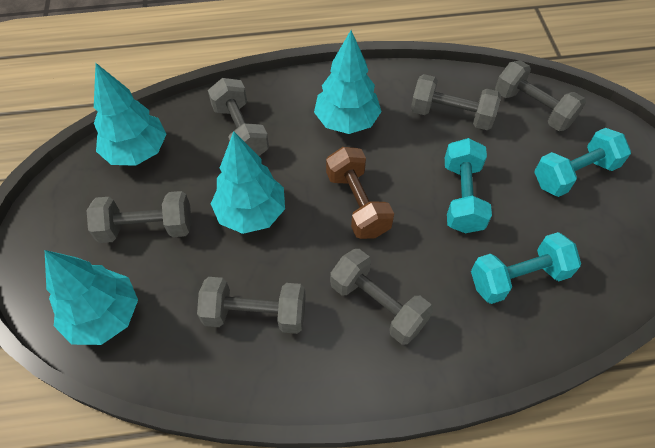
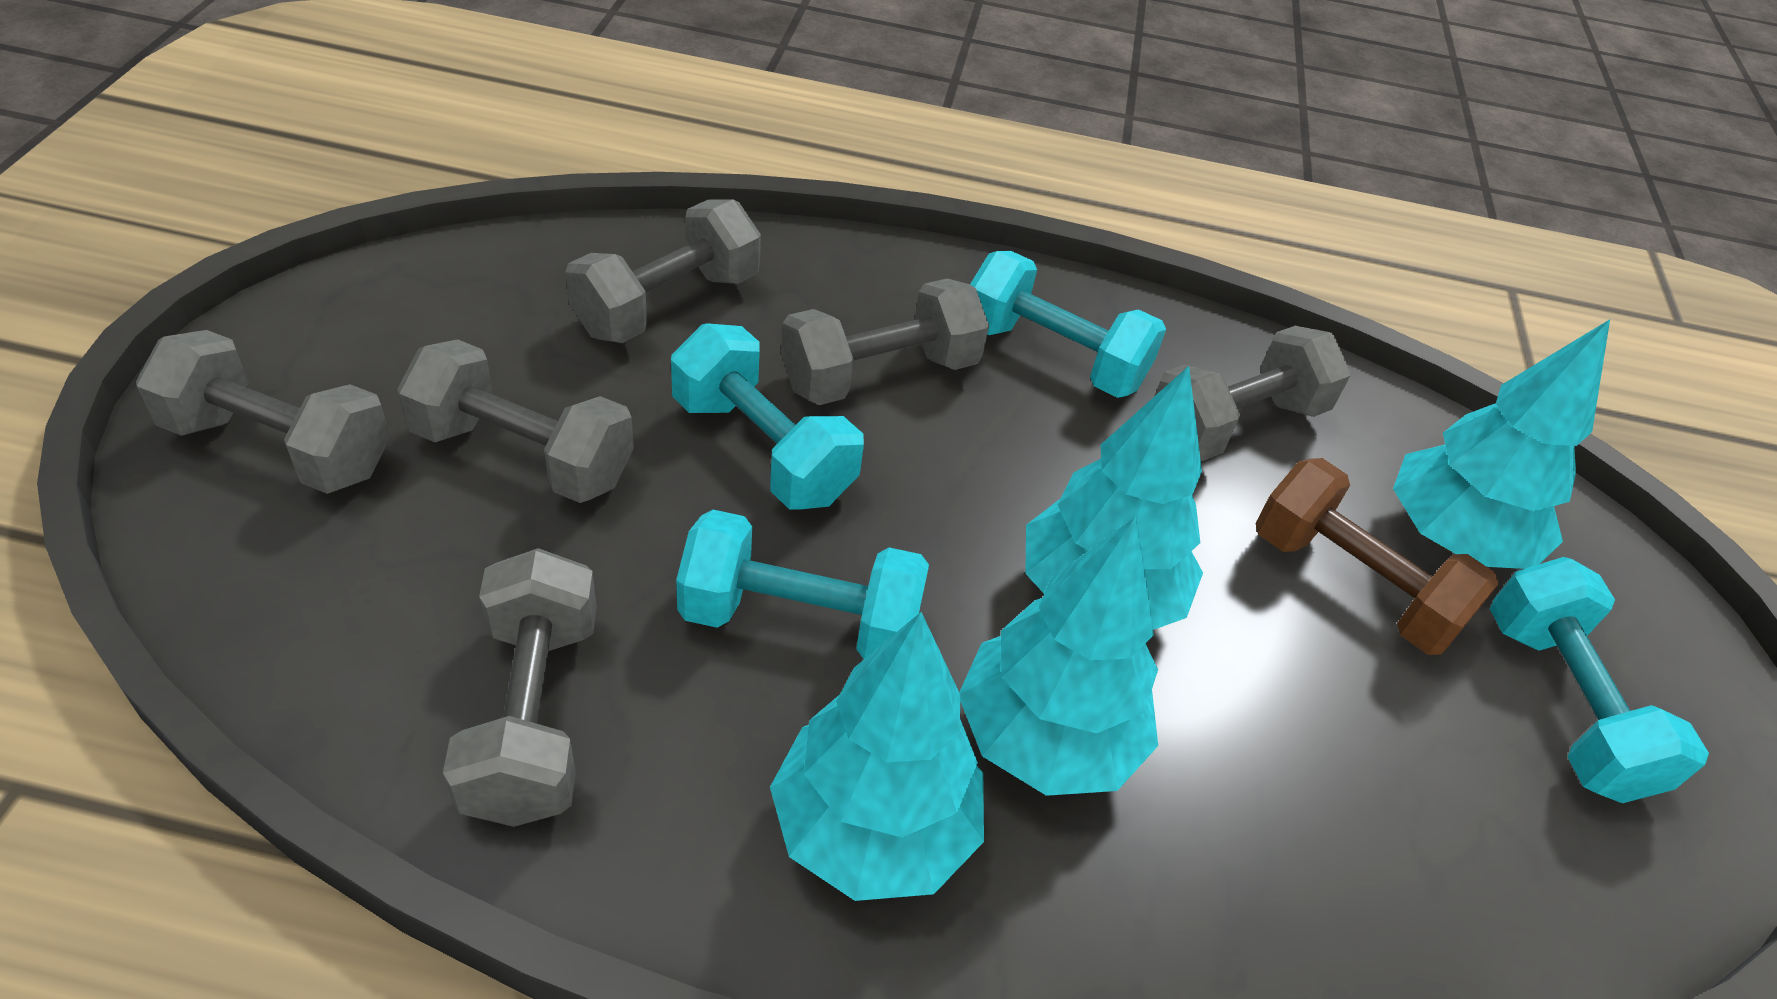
turquoise dumbbell: 3 -> 4

